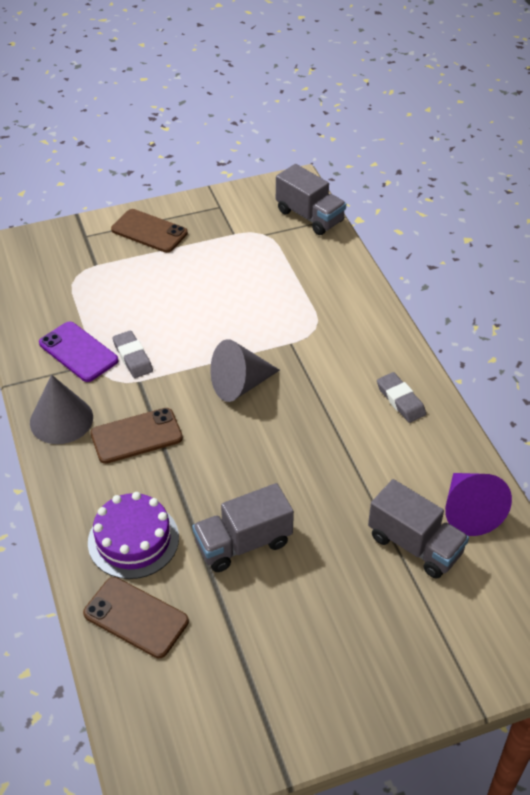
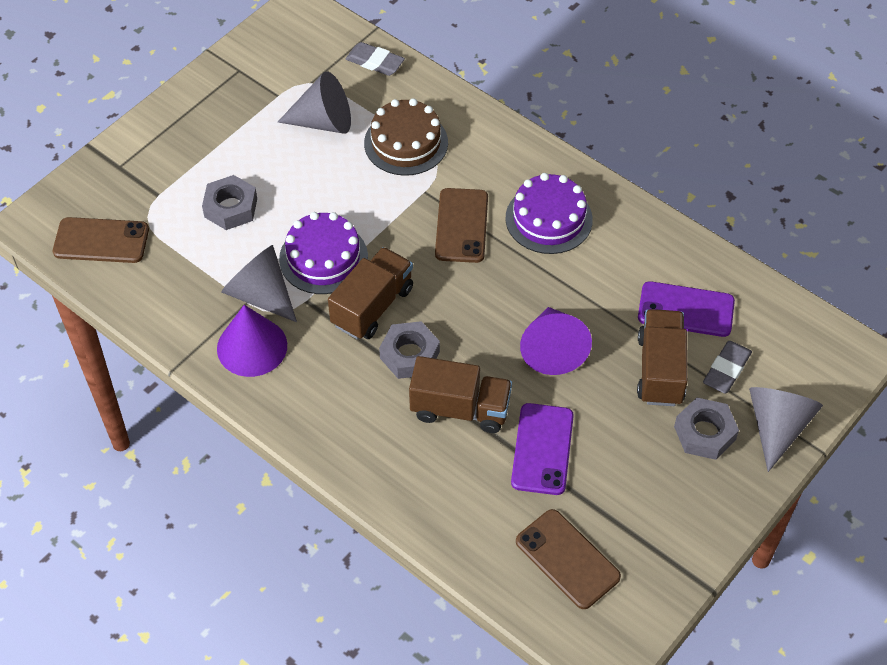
brown cake: 0 -> 1
brown truck: 0 -> 3
grey cone: 2 -> 3
grey nut: 0 -> 3
grey truck: 3 -> 0
purple cake: 1 -> 2
purple cone: 1 -> 2
purple phone: 1 -> 2

